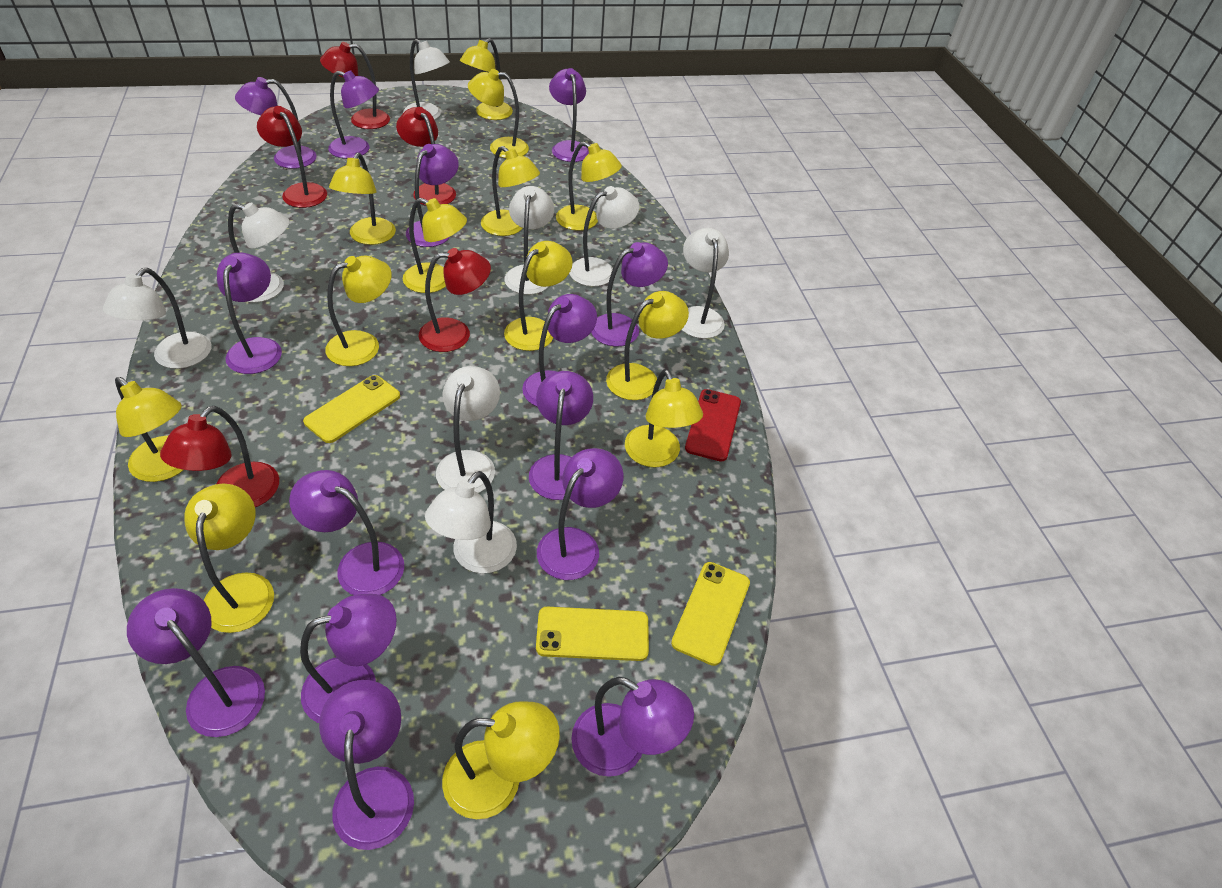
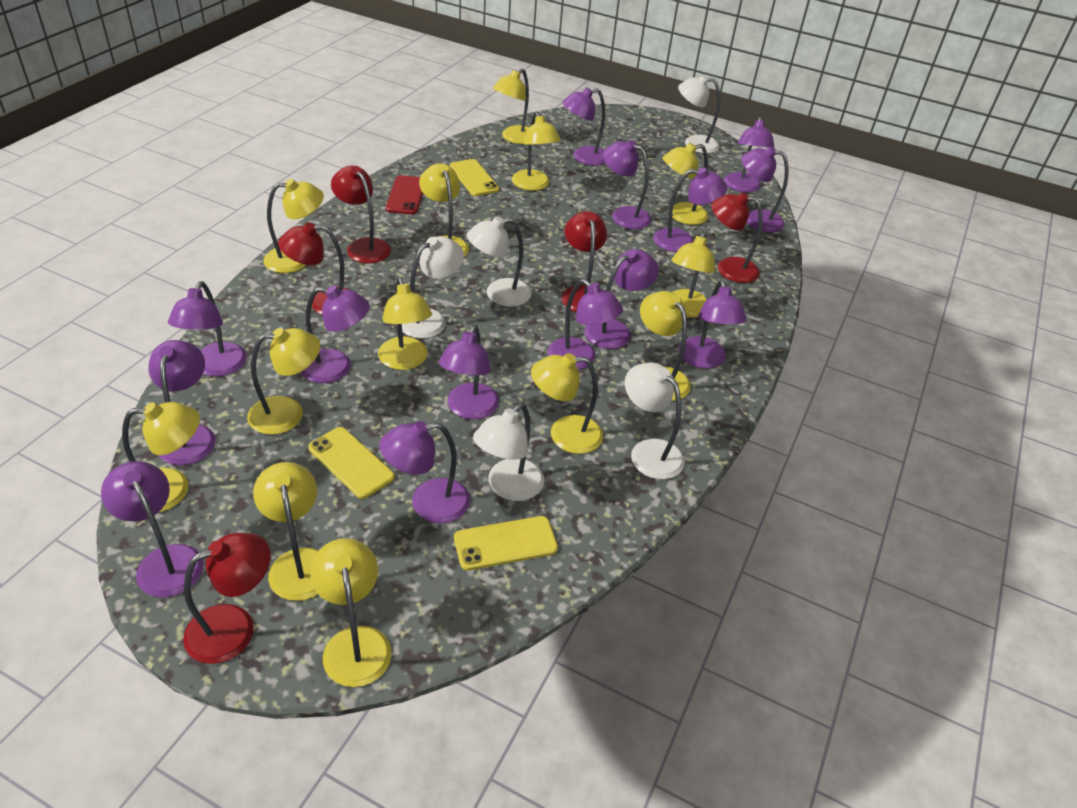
white lamp: 8 -> 5

